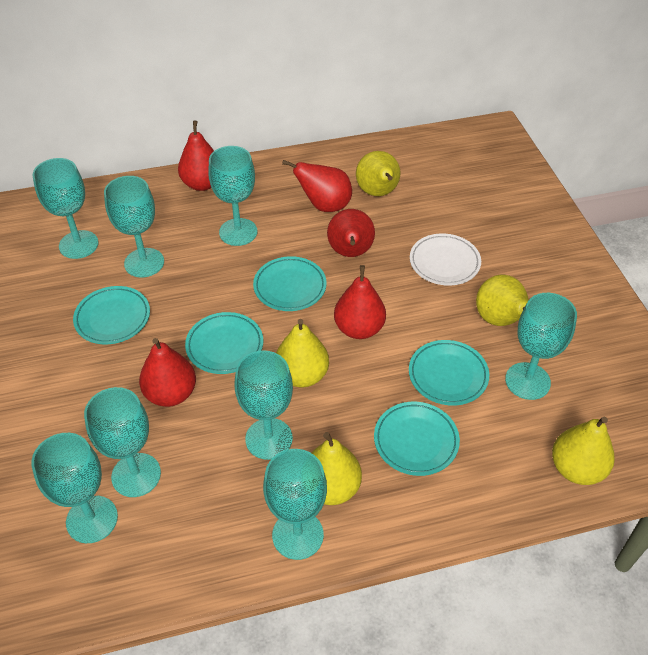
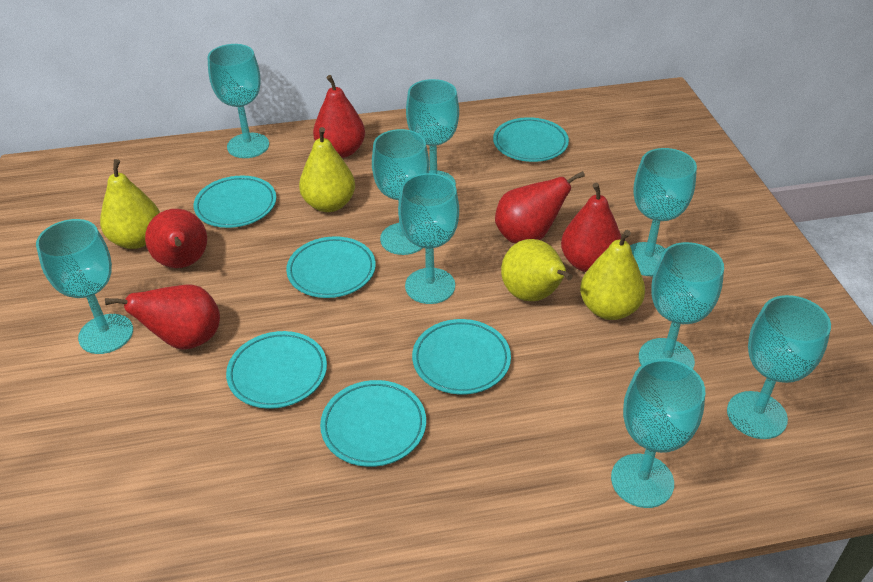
turquoise goblet: 8 -> 9
turquoise plate: 5 -> 6
white plate: 1 -> 0
yellow pear: 5 -> 4

